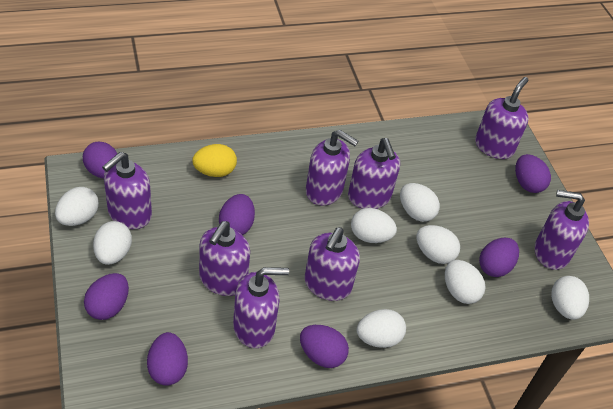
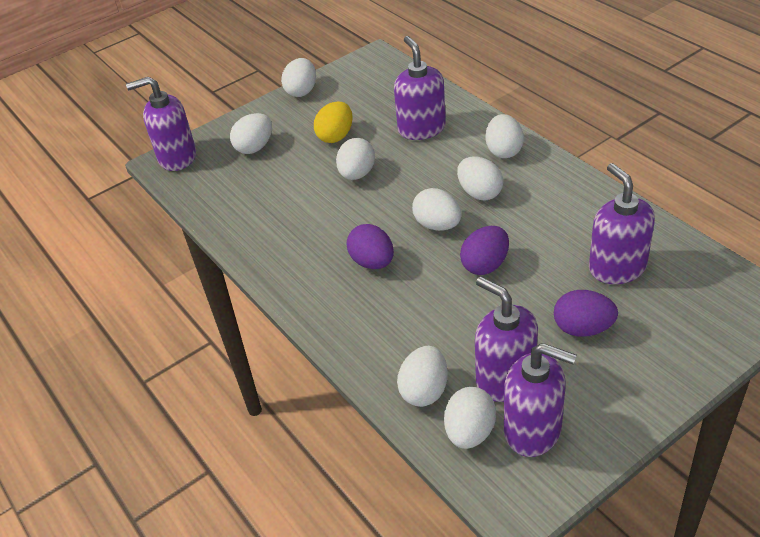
purple egg: 7 -> 3
purple soap dispenser: 8 -> 5

